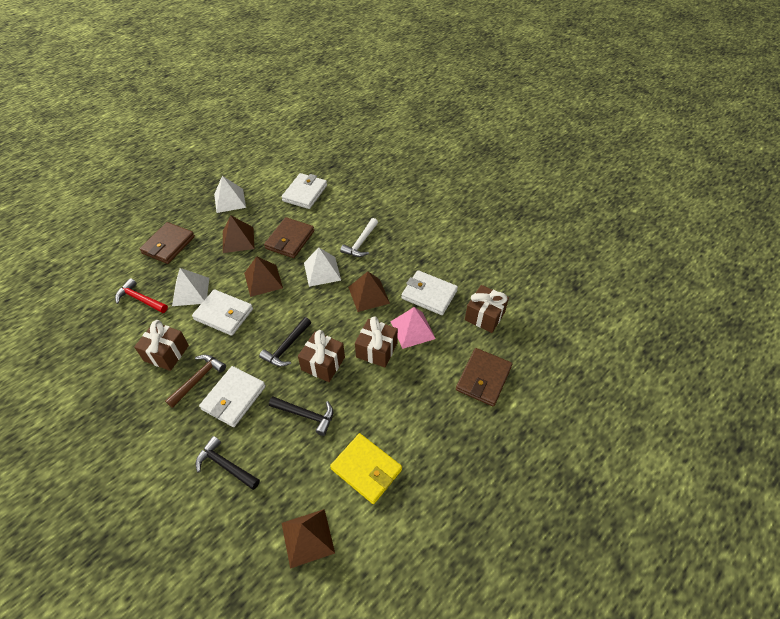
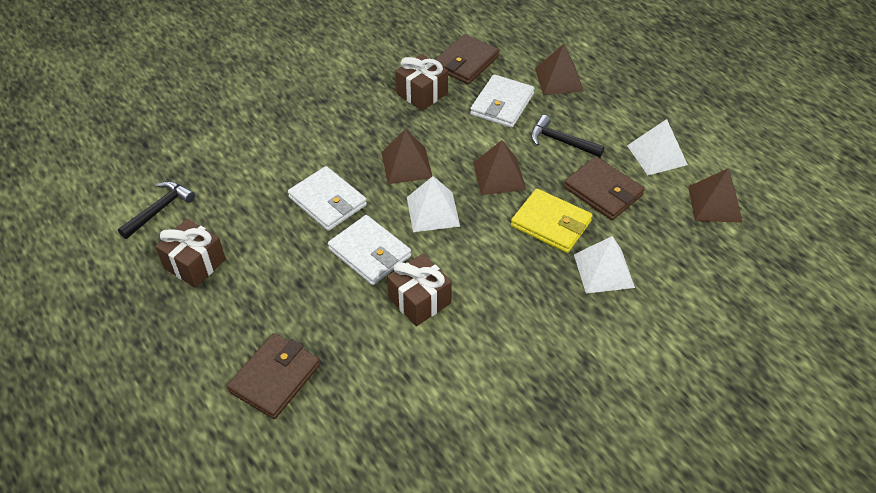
black hammer: 3 -> 2
brown gift: 4 -> 3
brown hammer: 1 -> 0
pink pyramid: 1 -> 0
red hammer: 1 -> 0
white hammer: 1 -> 0
white wallet: 4 -> 3

